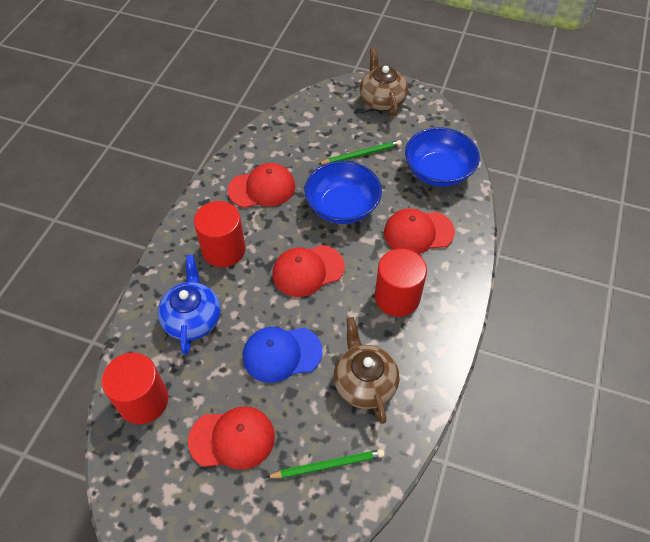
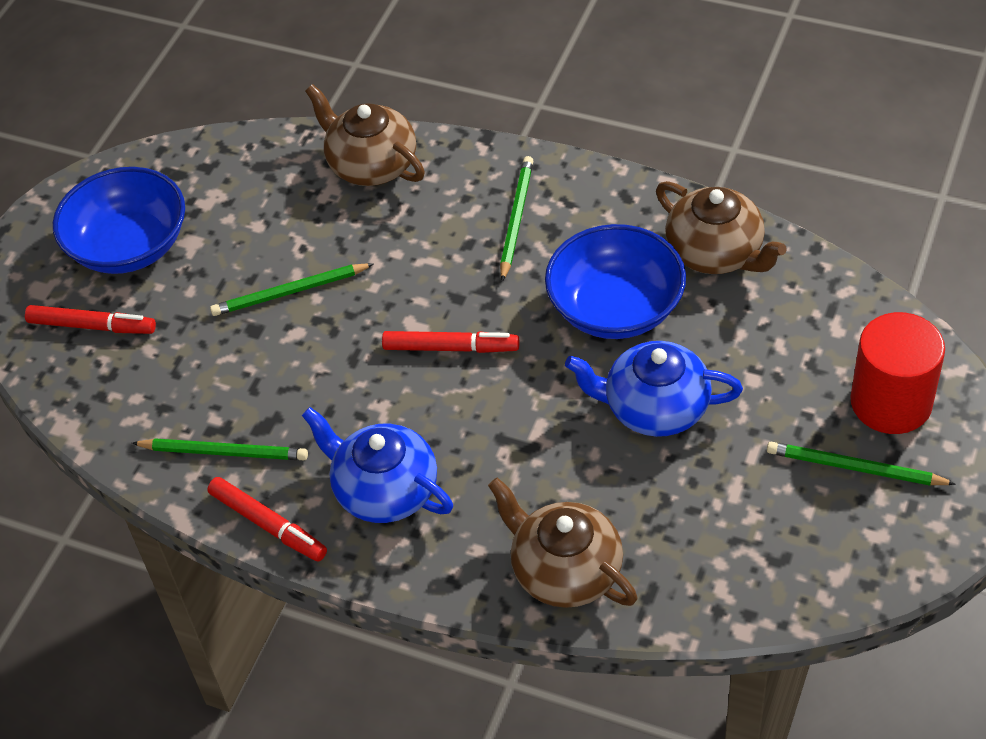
blue cap: 1 -> 0
blue teapot: 1 -> 2
brown teapot: 2 -> 3
green pencil: 2 -> 4
red cap: 4 -> 0
red cylinder: 3 -> 1
red marker: 0 -> 3

